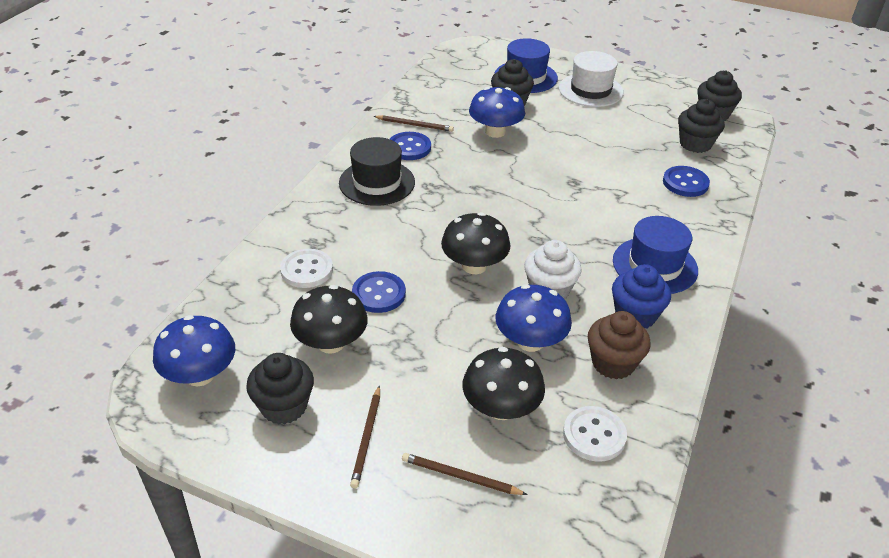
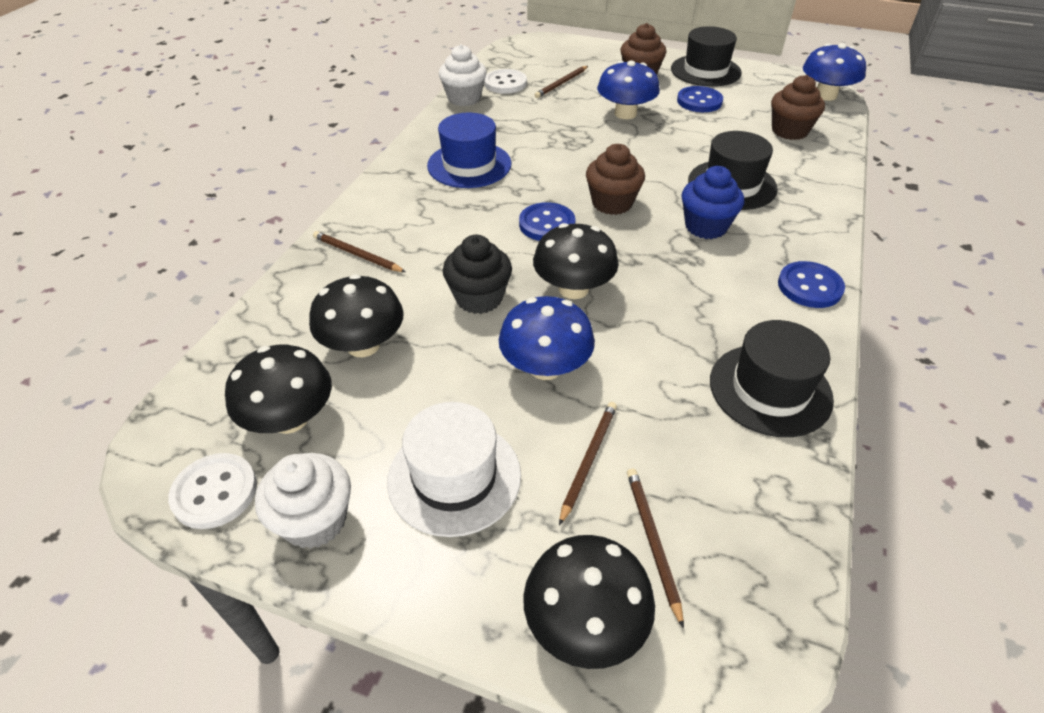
black cupcake: 4 -> 1
black hat: 1 -> 3
black mushroom: 3 -> 4
blue hat: 2 -> 1
brown cupcake: 1 -> 3
brown pencil: 3 -> 4
white cupcake: 1 -> 2

